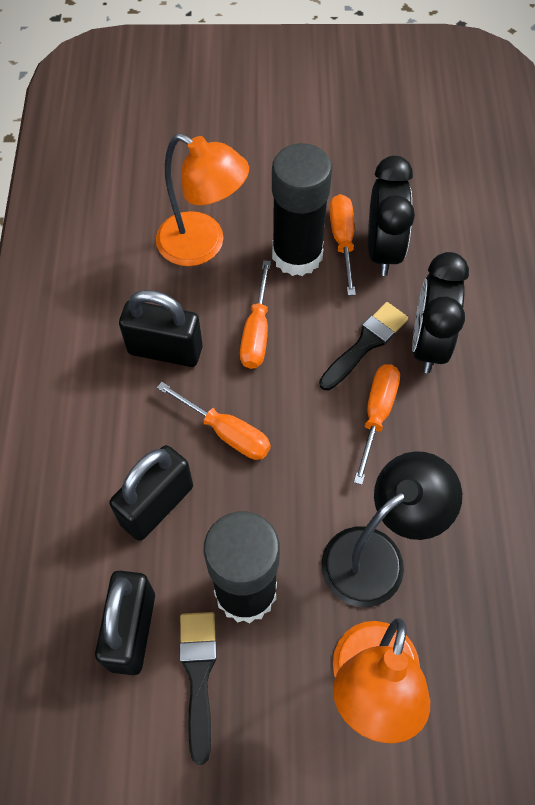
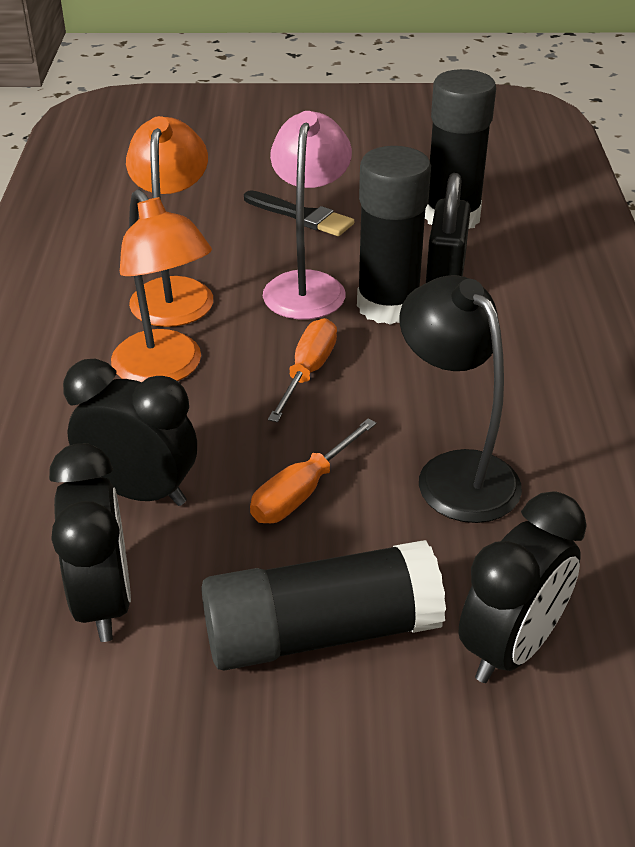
black brush: 2 -> 1
black clock: 2 -> 3
black glue stick: 2 -> 3
black padlock: 3 -> 1
orange screwdriver: 4 -> 2
pink lamp: 0 -> 1

